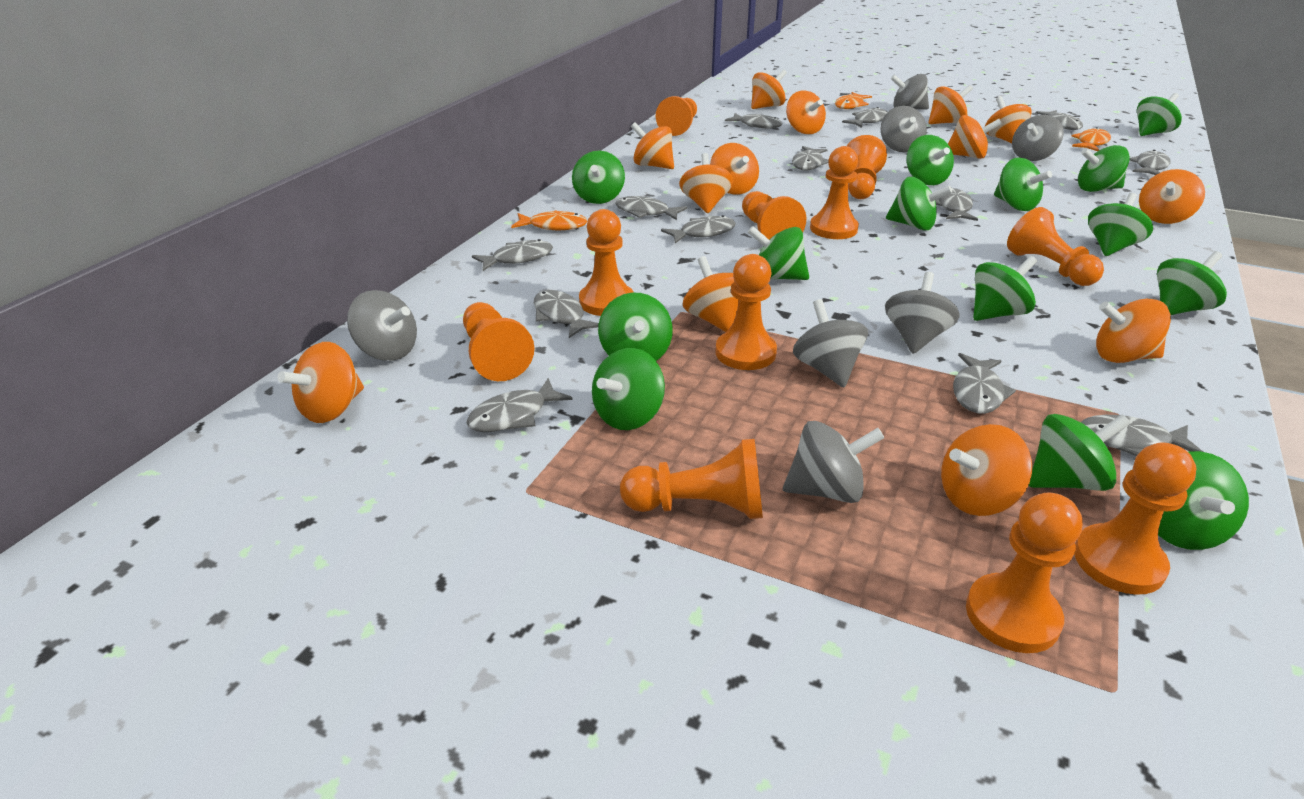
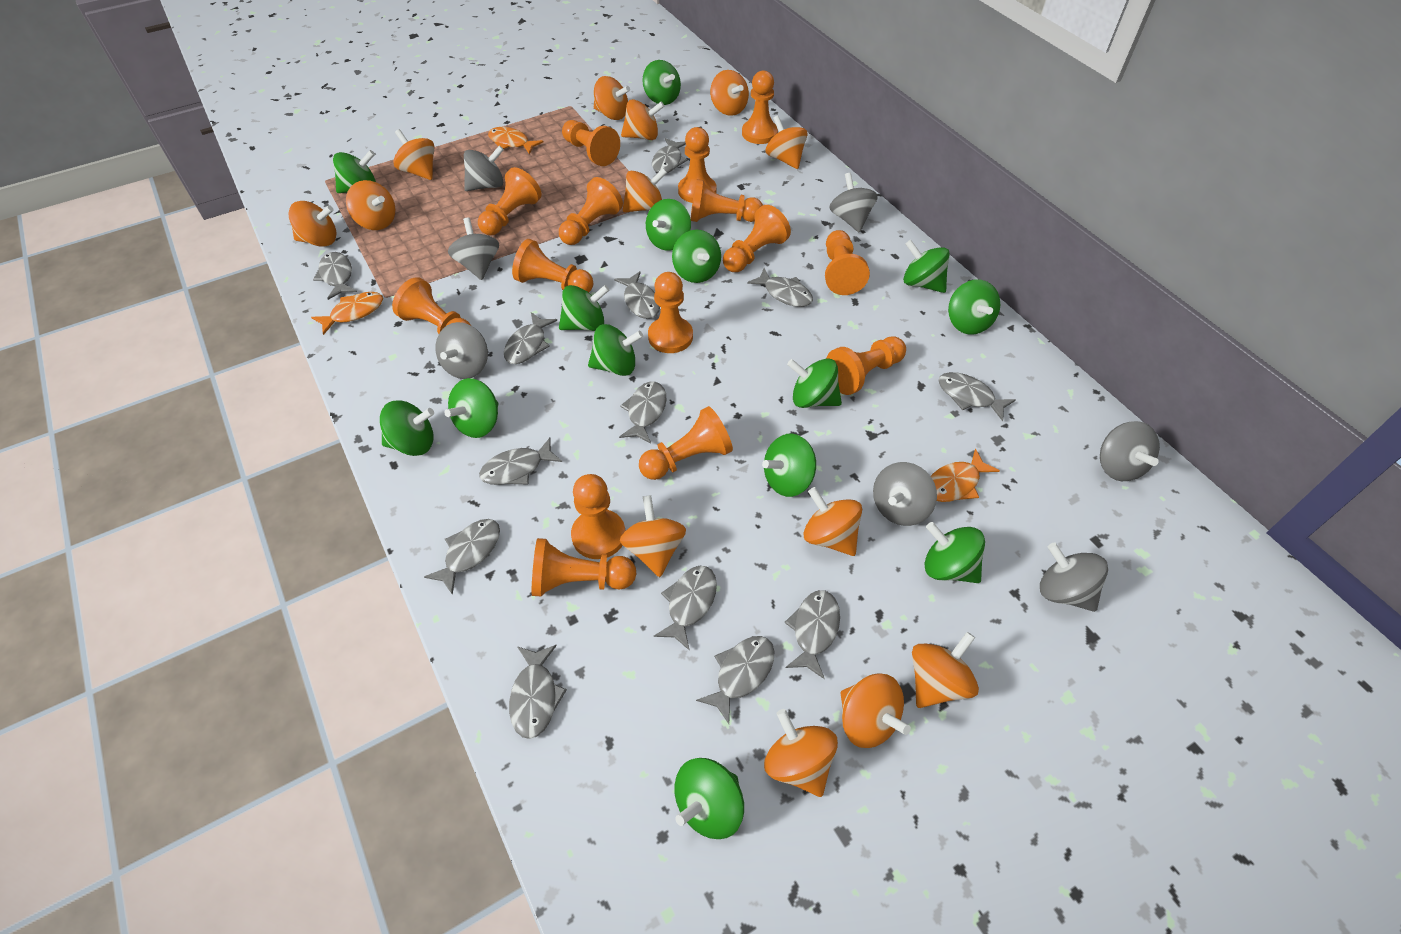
orange pawn: 11 -> 15

